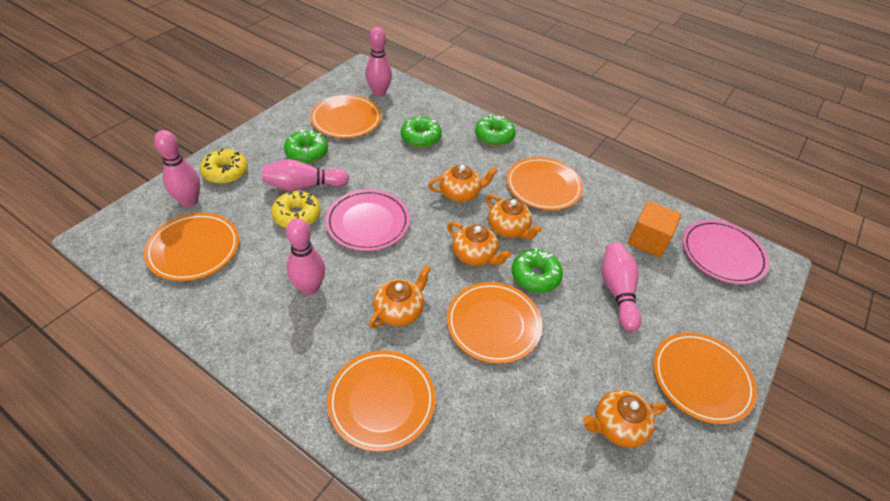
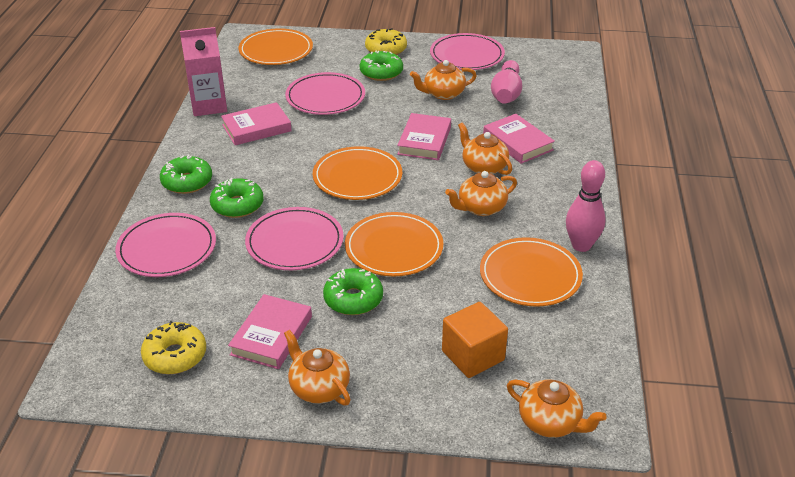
orange plate: 6 -> 4
pink book: 0 -> 4
pink bowling pin: 5 -> 2
pink carton: 0 -> 1
pink plate: 2 -> 4

